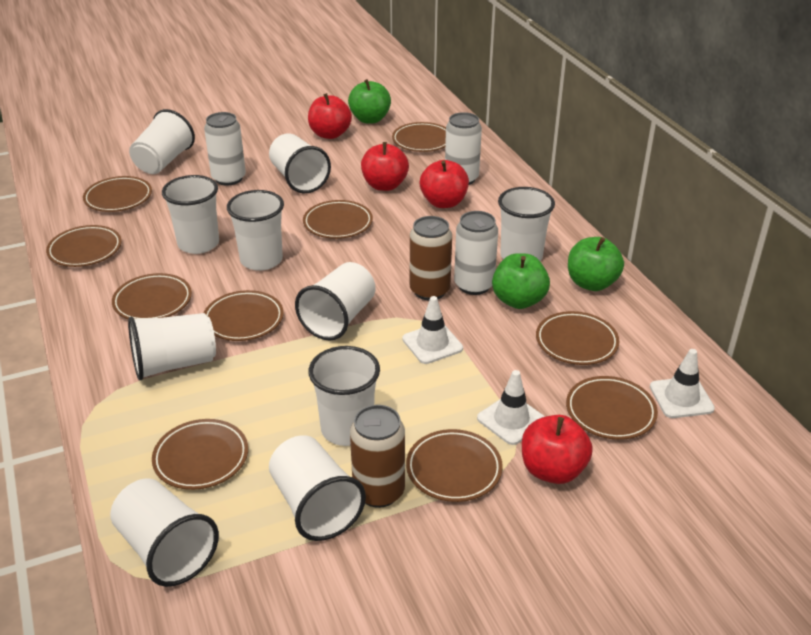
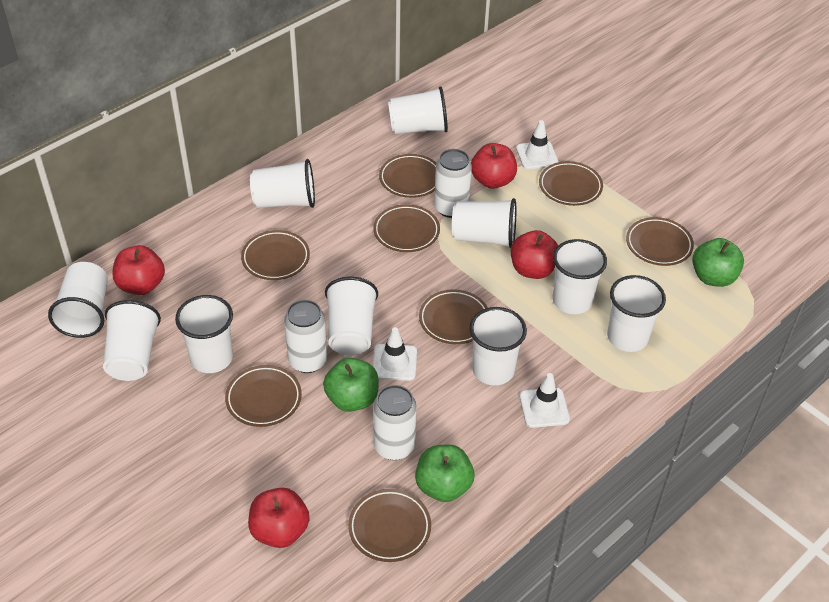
brown can: 2 -> 0
brown plate: 10 -> 8

